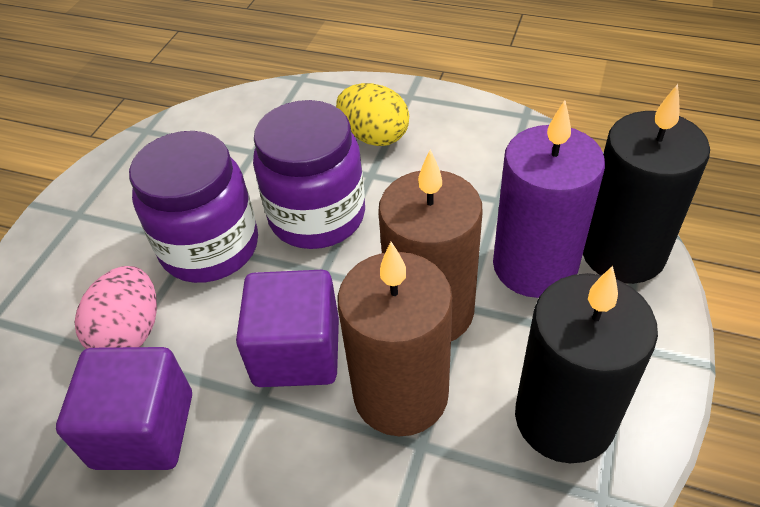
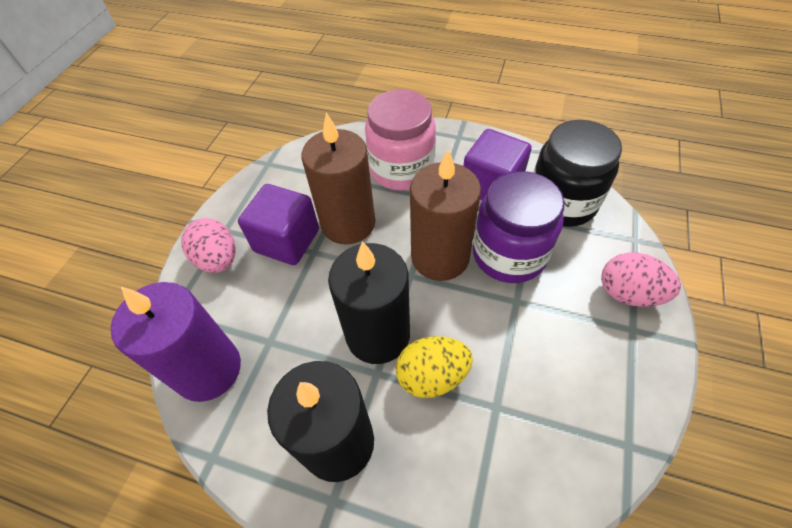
black jar: 0 -> 1
pink egg: 1 -> 2
pink jar: 0 -> 1
purple jar: 2 -> 1

